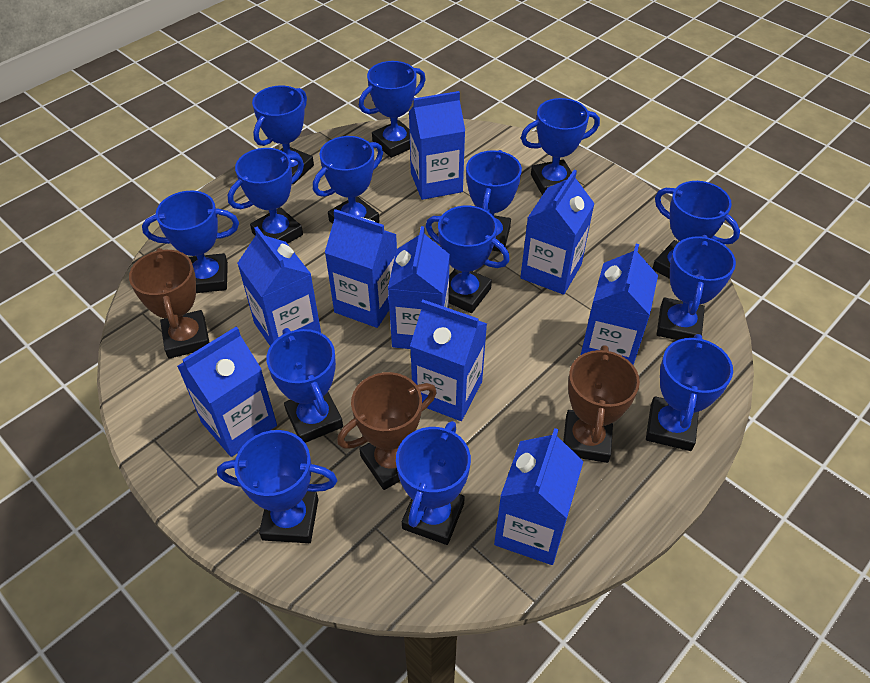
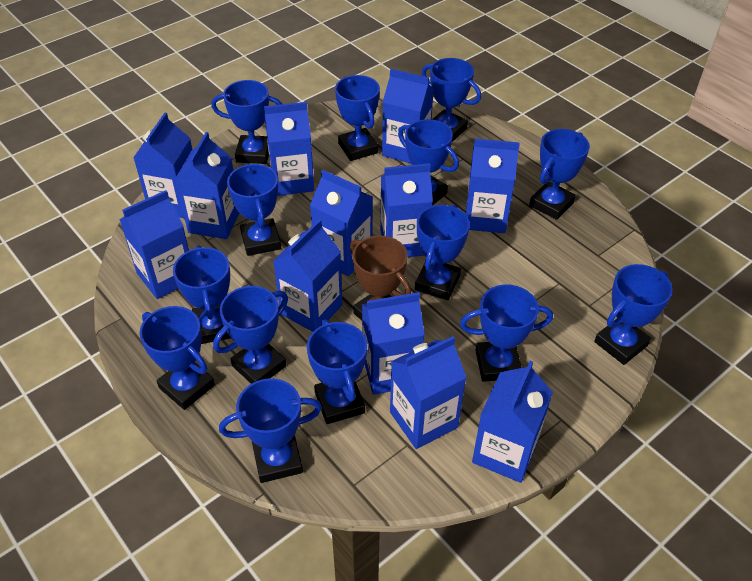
blue carton: 9 -> 12
brown trophy: 3 -> 1

